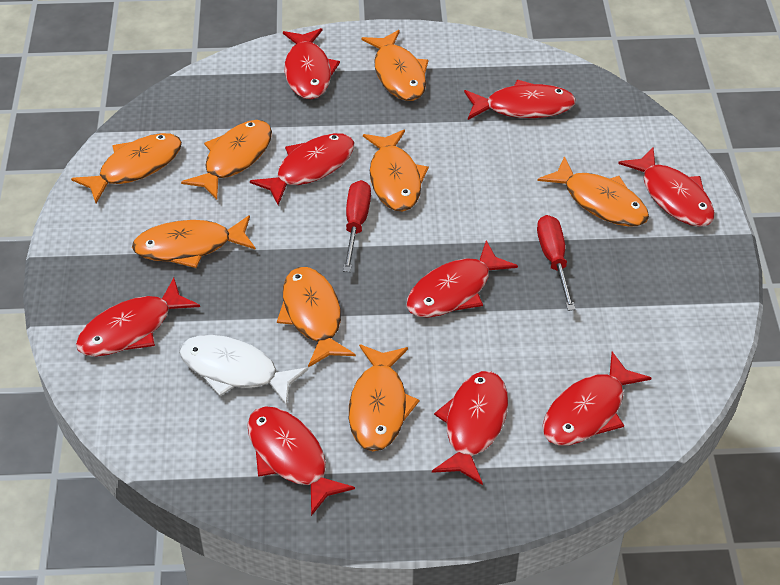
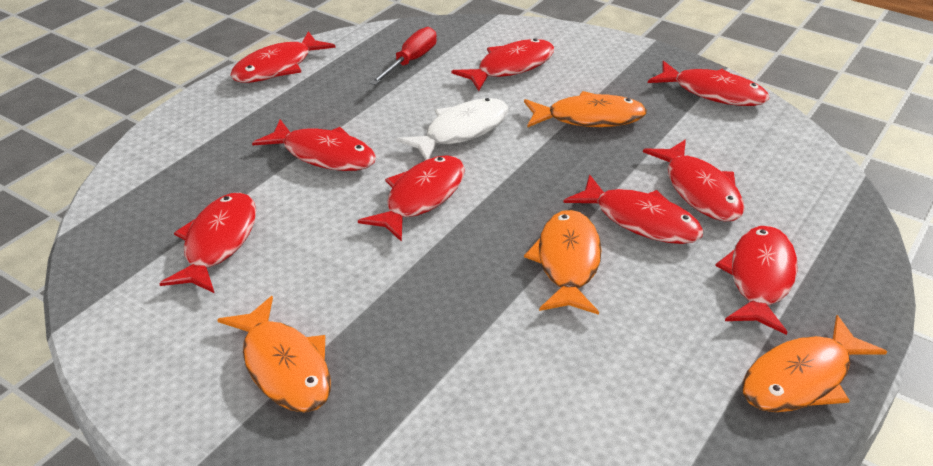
orange fish: 8 -> 4
red screwdriver: 2 -> 1

